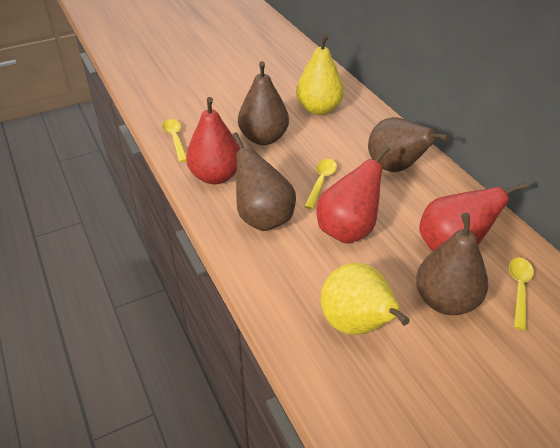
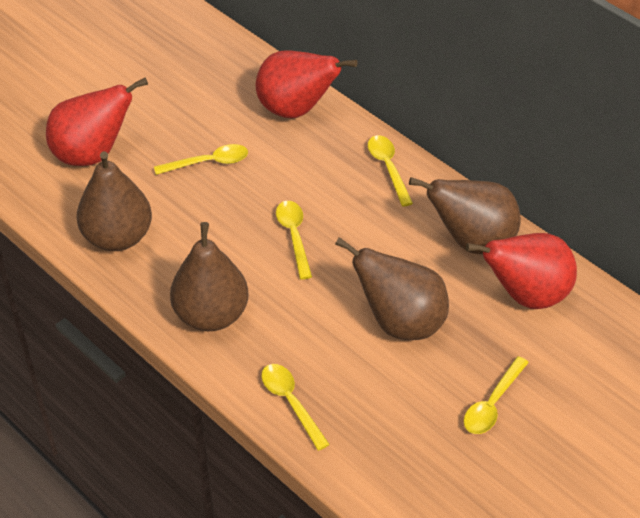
yellow pear: 2 -> 0
yellow spoon: 3 -> 5

